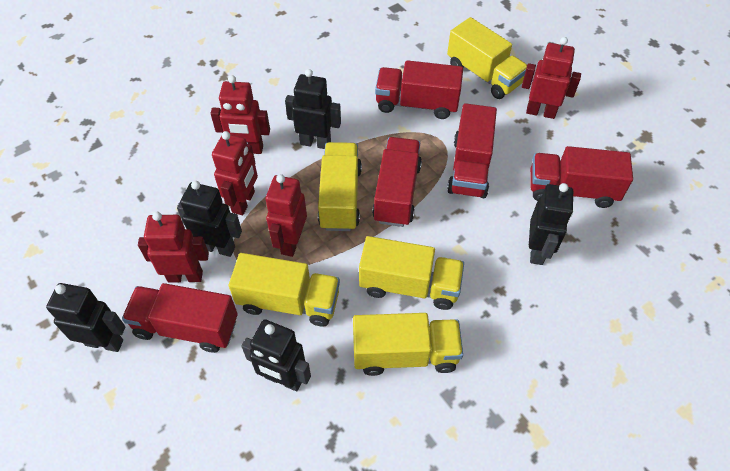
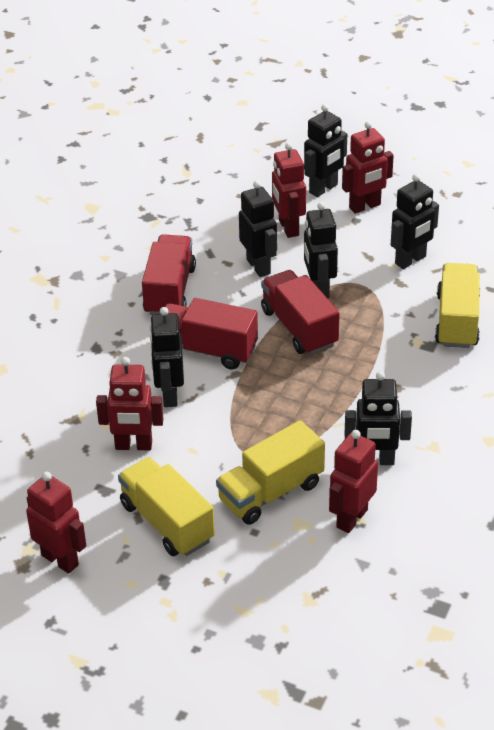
black robot: 5 -> 6
red truck: 5 -> 3
yellow truck: 5 -> 3

